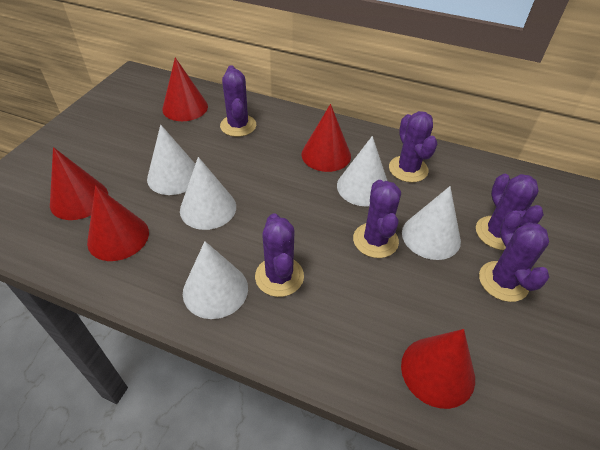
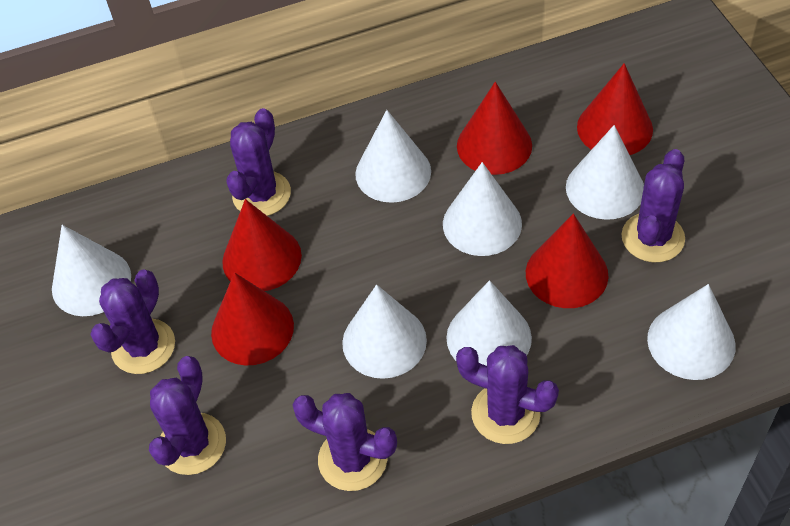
white cone: 5 -> 7

